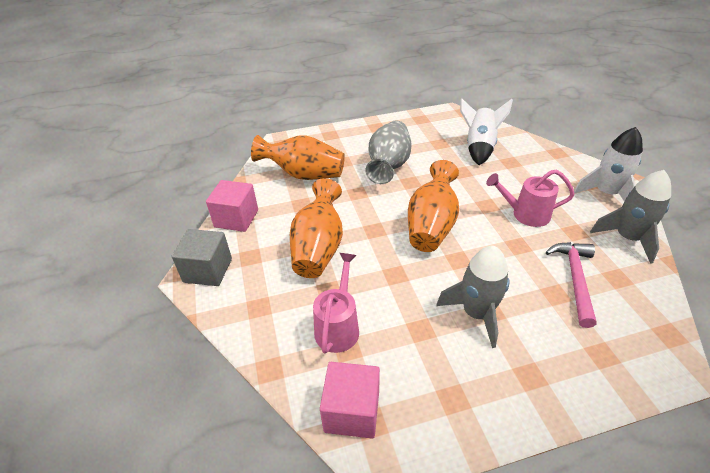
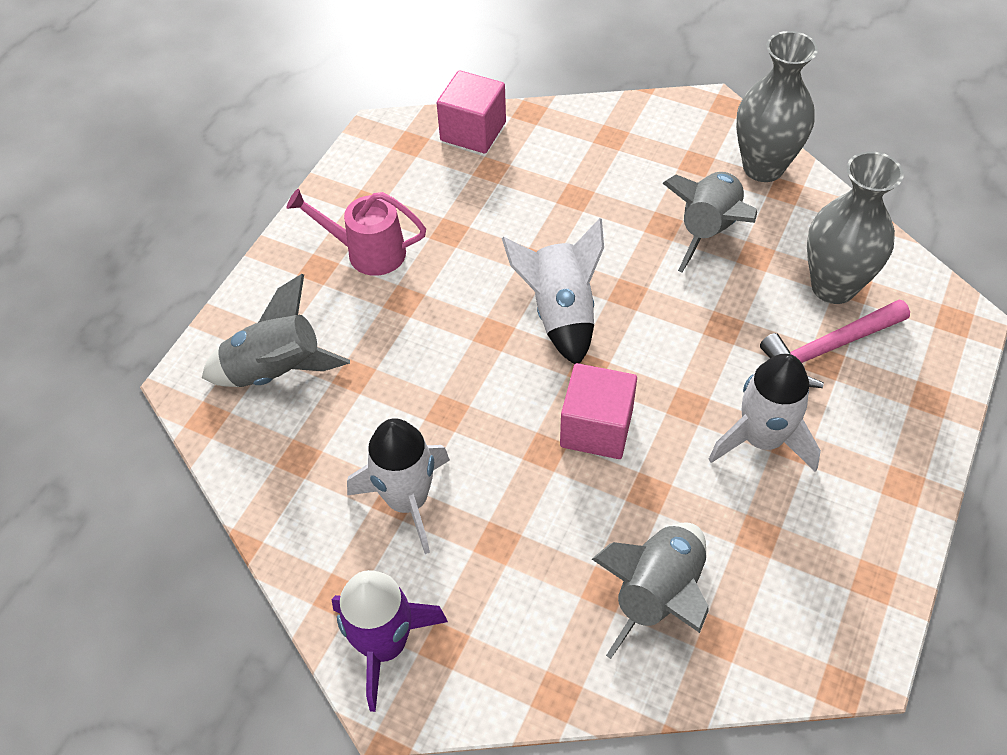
grey cube: 1 -> 0
grey rocket: 2 -> 3
grey vase: 1 -> 2
orange vase: 3 -> 0
pink watering can: 2 -> 1
purple rocket: 0 -> 1
white rocket: 2 -> 3

